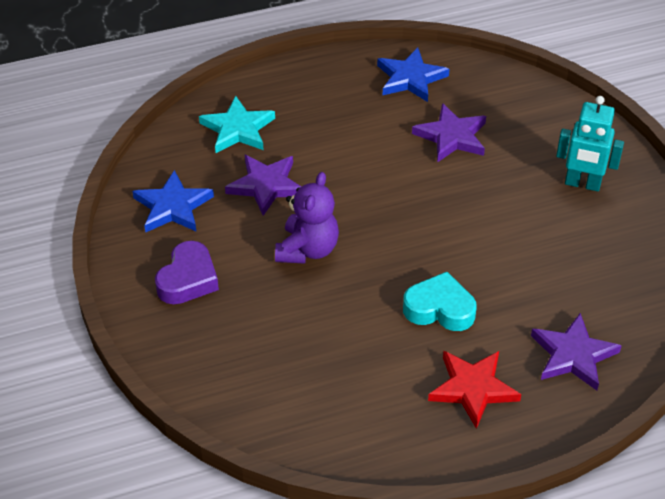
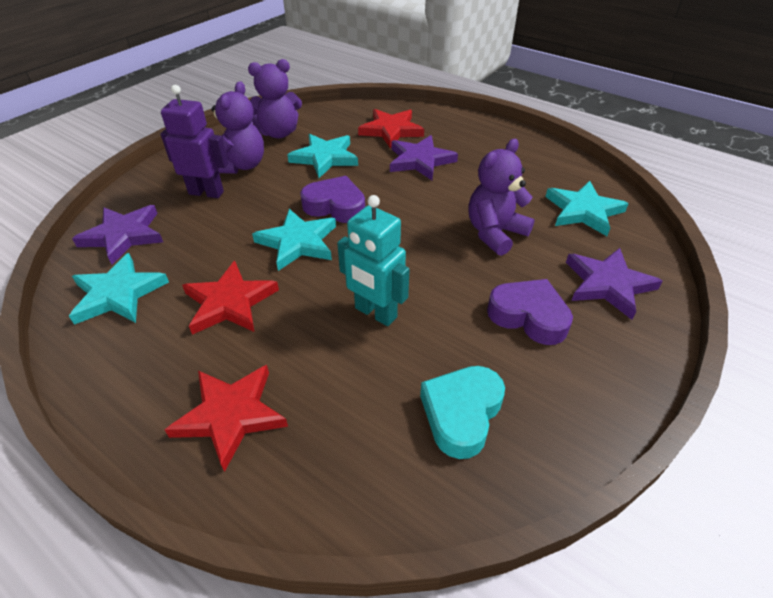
blue star: 2 -> 0
purple heart: 1 -> 2
purple robot: 0 -> 1
purple teddy bear: 1 -> 3
red star: 1 -> 3
turquoise star: 1 -> 4

